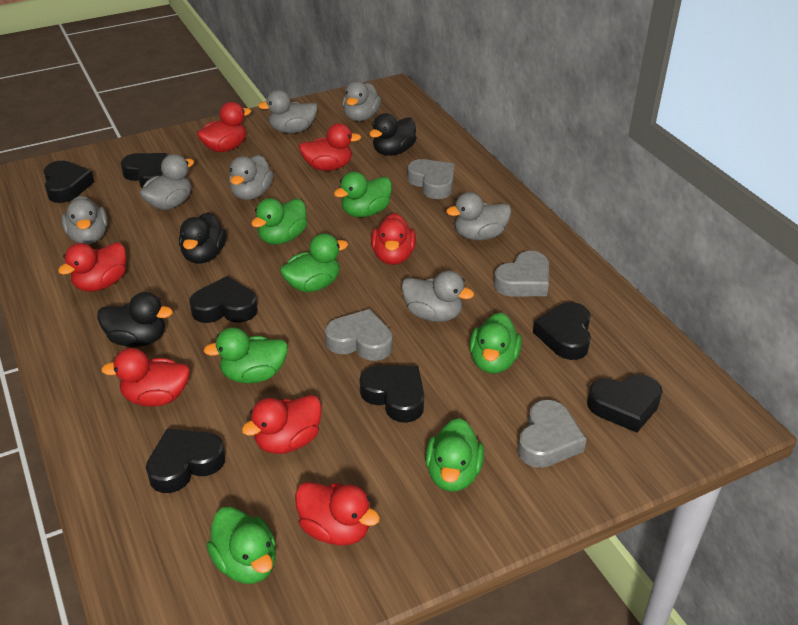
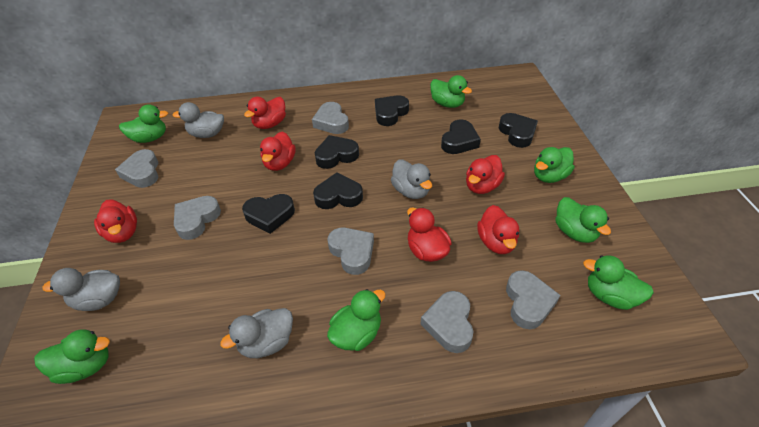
black duck: 3 -> 0
black heart: 7 -> 6
grey duck: 7 -> 4
grey heart: 4 -> 6
red duck: 7 -> 6

